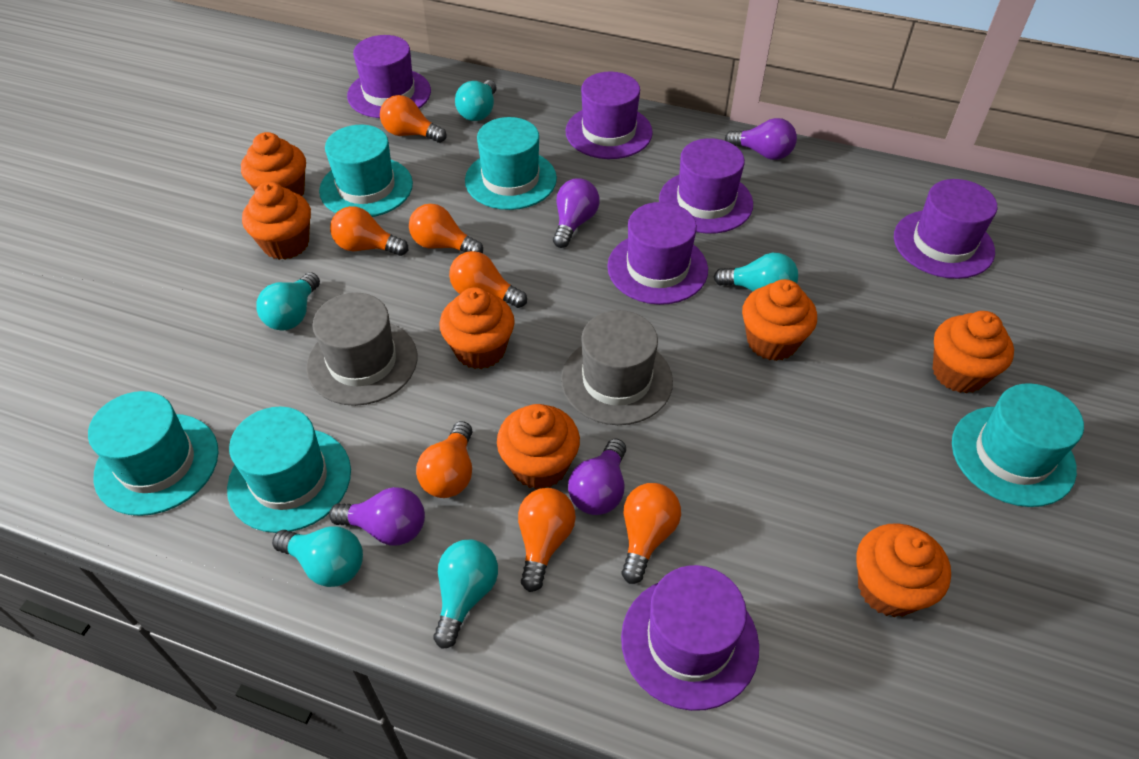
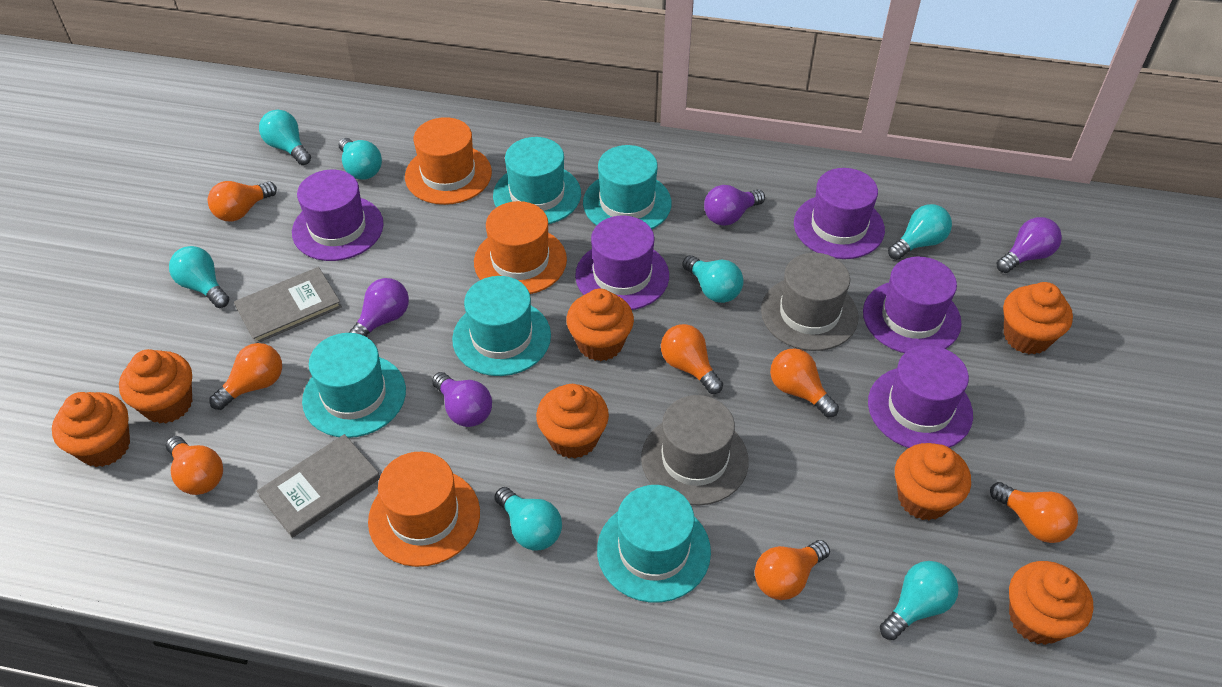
grey book: 0 -> 2
orange hat: 0 -> 3
purple hat: 6 -> 5
turquoise light bulb: 5 -> 7

